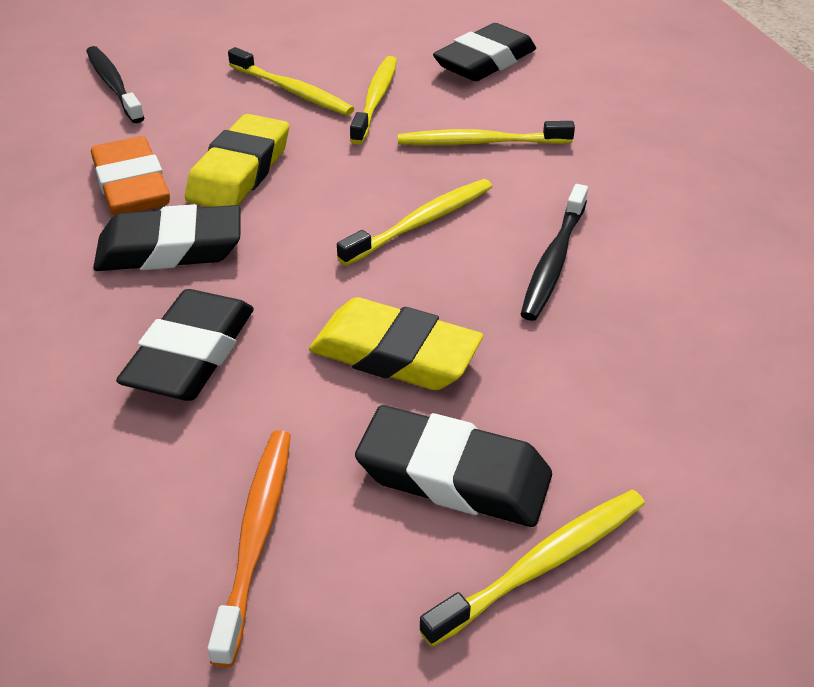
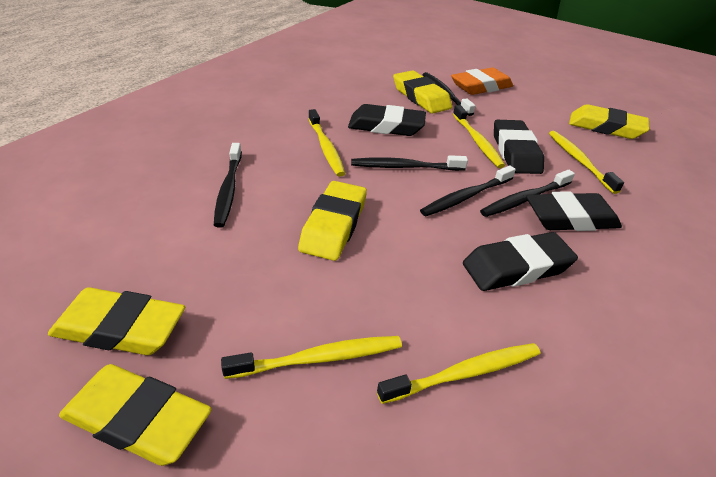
black toothbrush: 2 -> 5
orange toothbrush: 1 -> 0
yellow eraser: 2 -> 5

